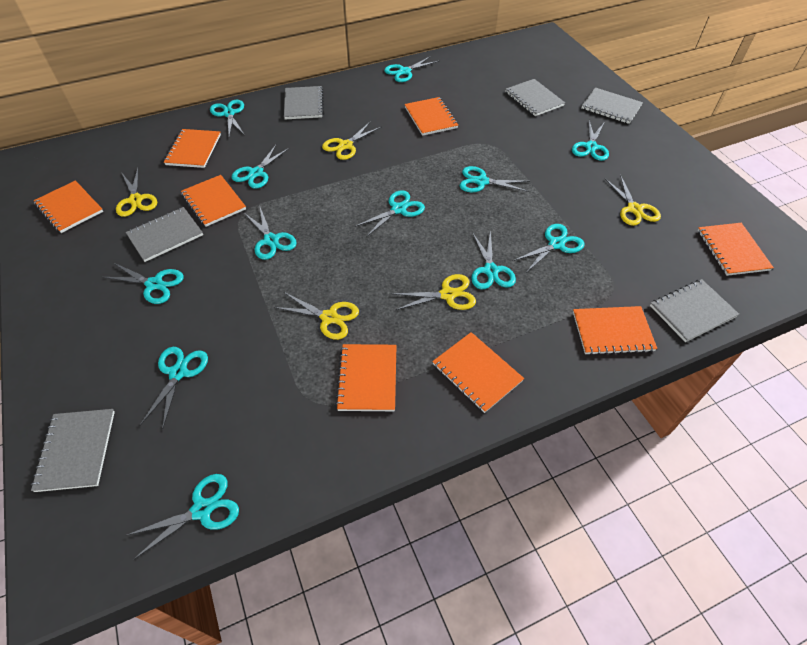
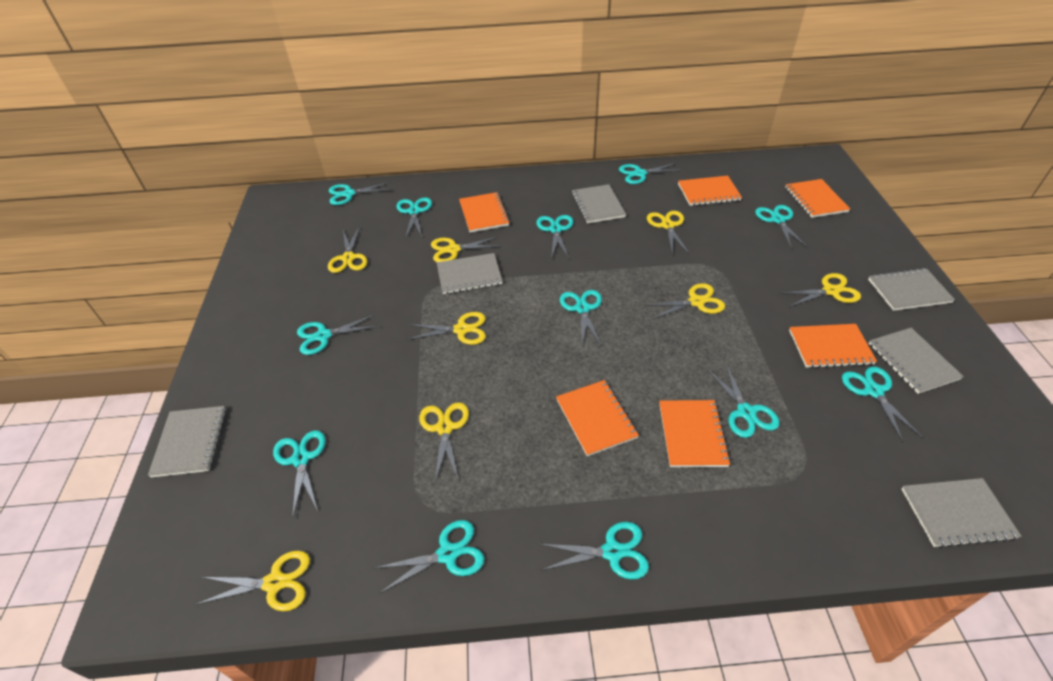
orange notebook: 8 -> 6
yellow scissors: 5 -> 8

